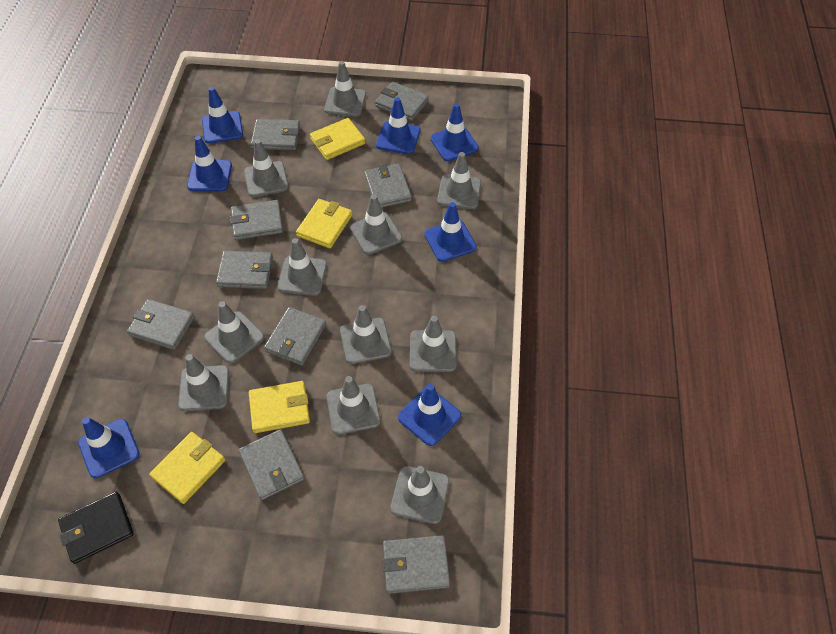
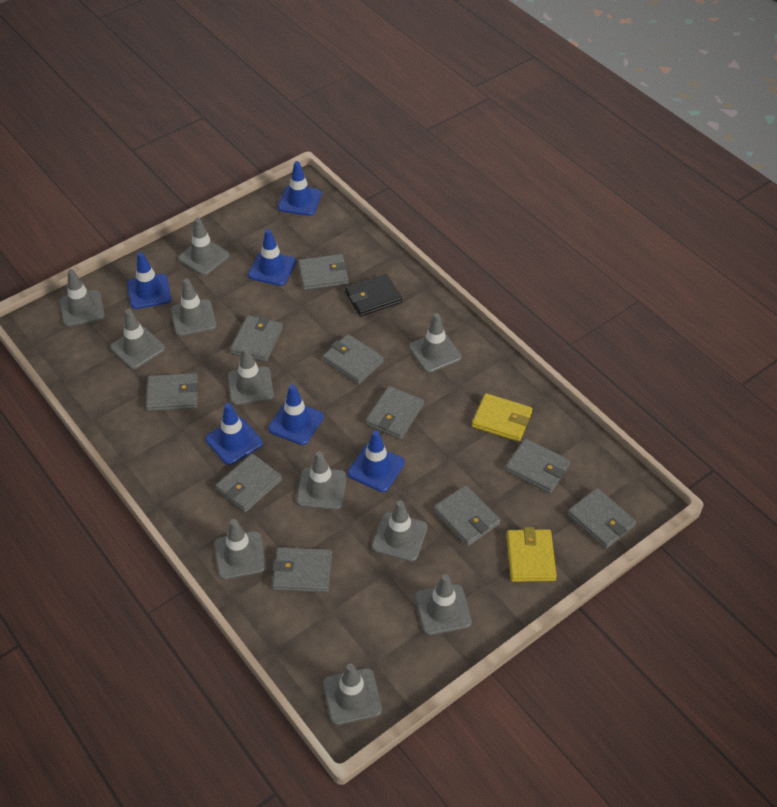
blue traffic cone: 7 -> 6
grey wallet: 9 -> 10
yellow wallet: 4 -> 2

